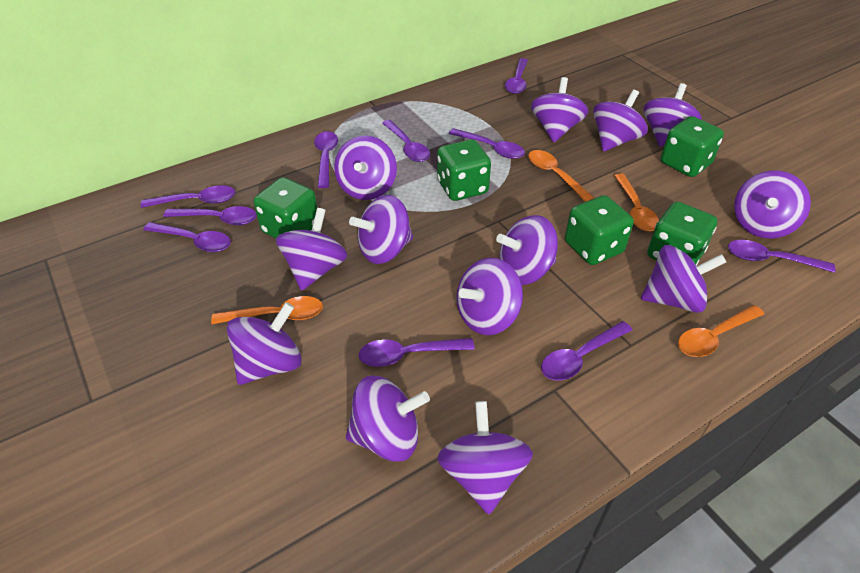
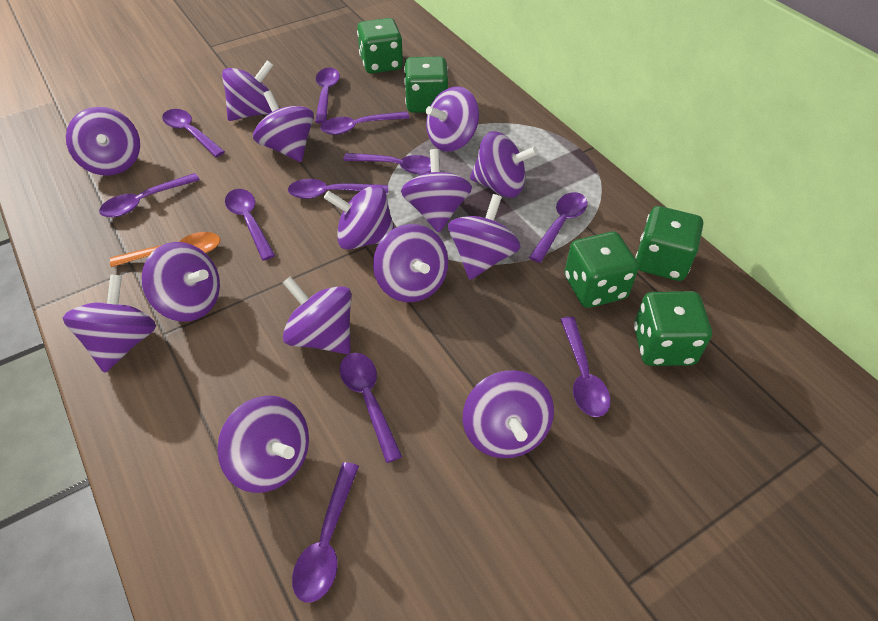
orange spoon: 4 -> 1
purple spinning top: 13 -> 14
purple spoon: 10 -> 11

